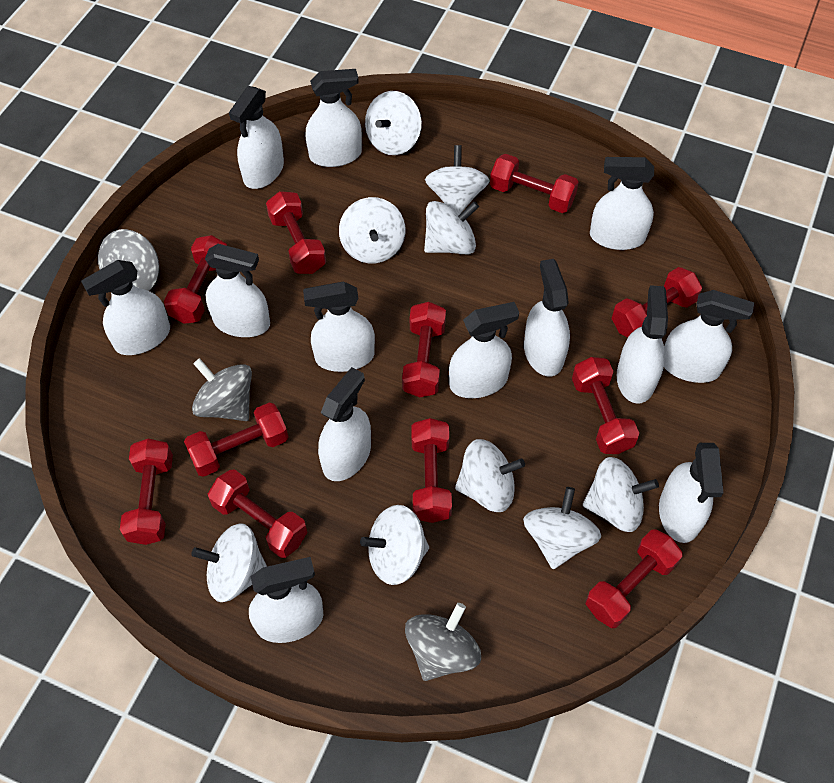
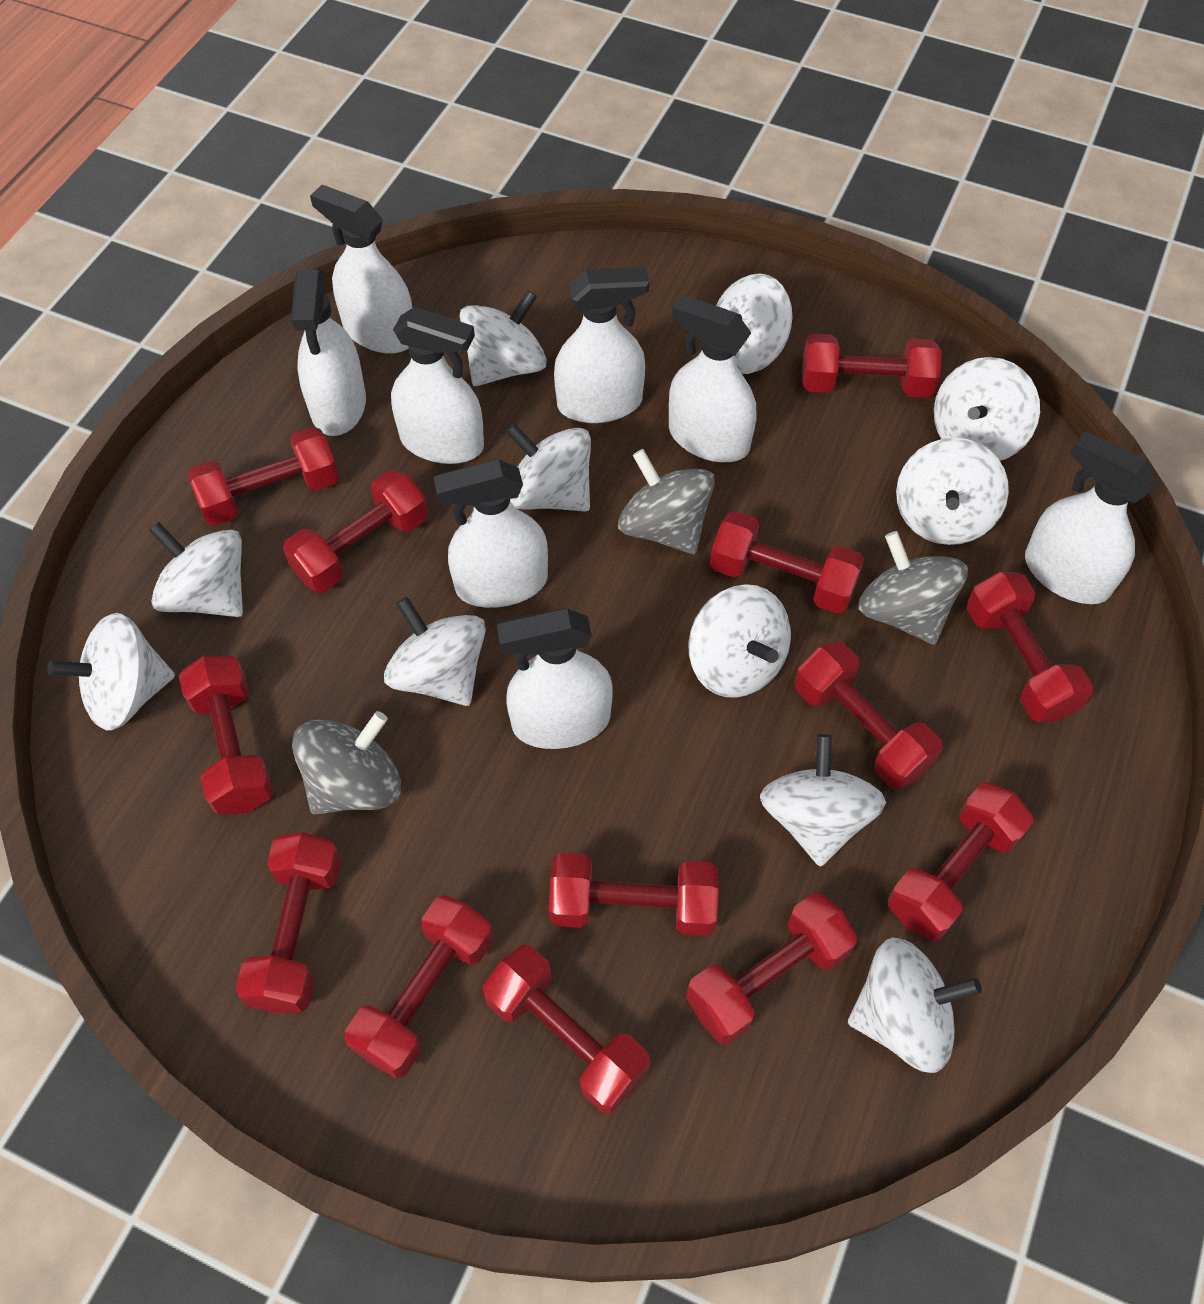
red dumbbell: 11 -> 13
white spinning top: 9 -> 11
white spray bottle: 13 -> 8

